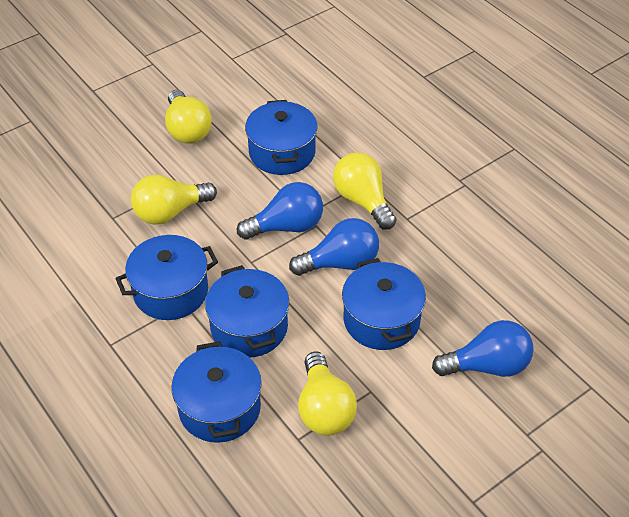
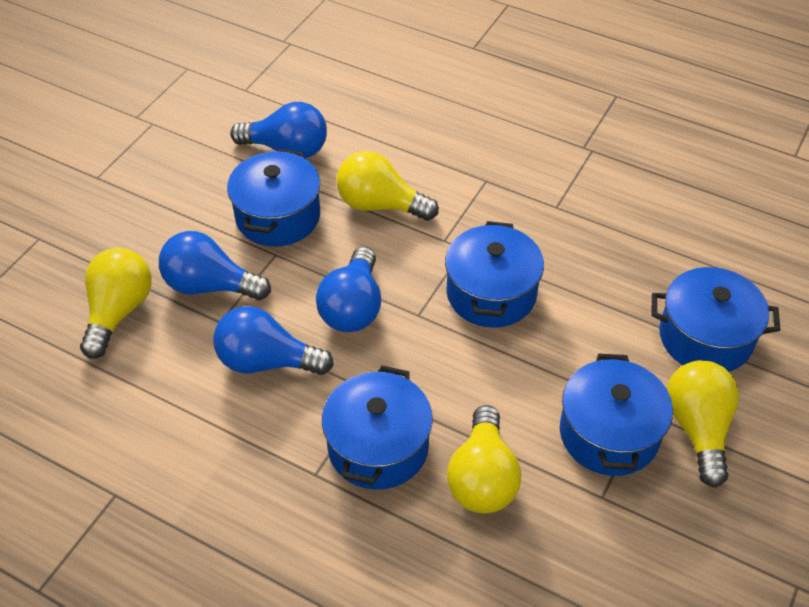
blue light bulb: 3 -> 4

